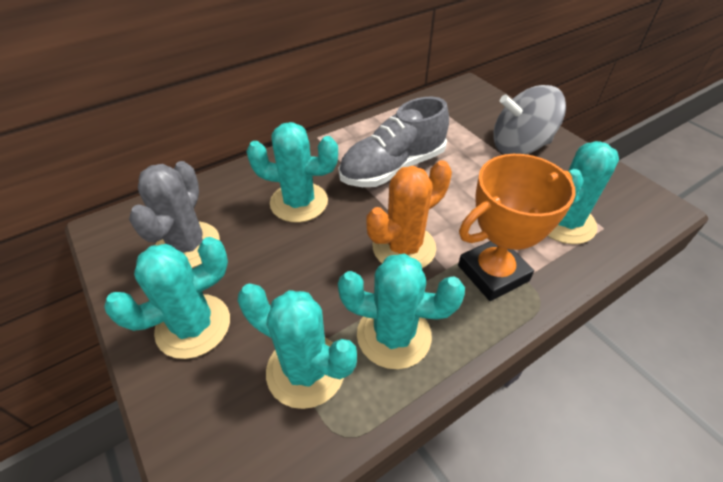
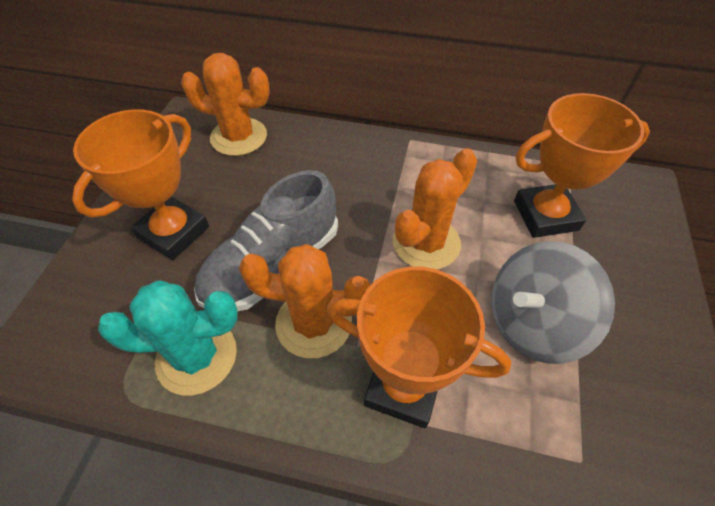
grey cactus: 1 -> 0
orange cactus: 1 -> 3
orange trophy: 1 -> 3
turquoise cactus: 5 -> 1

